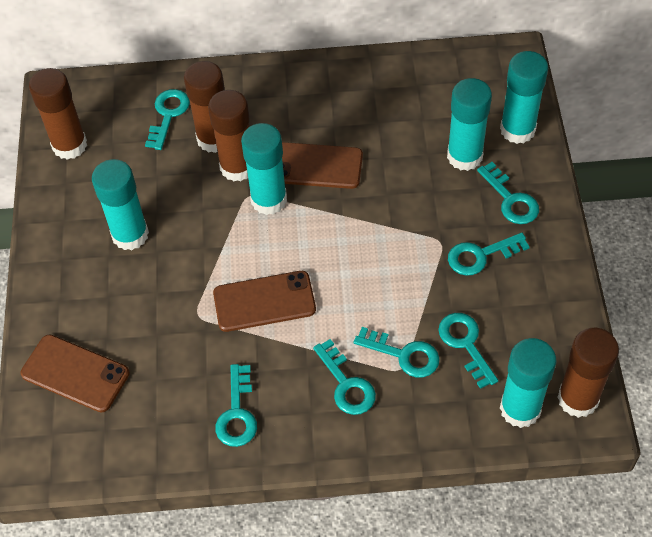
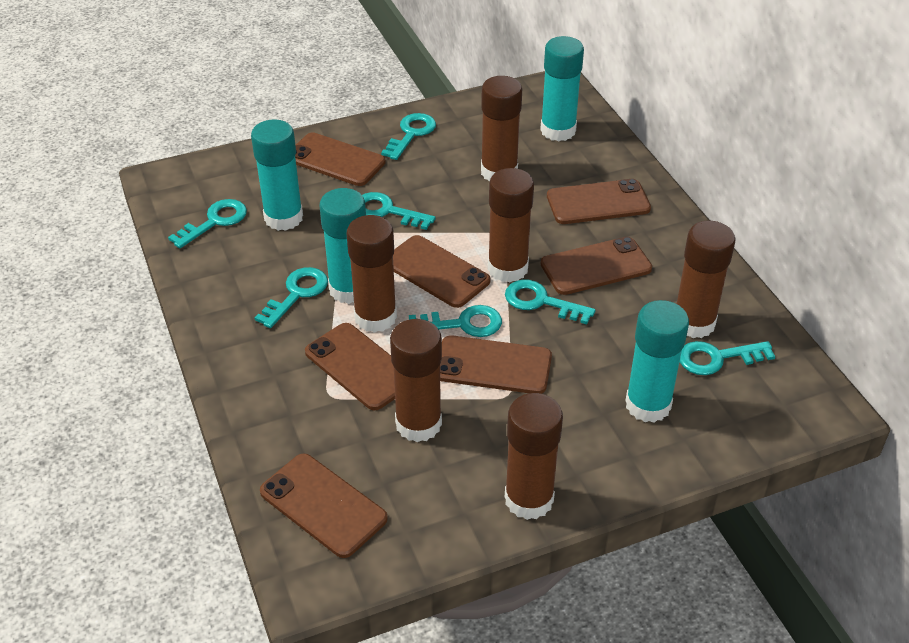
brown glue stick: 4 -> 6
brown phone: 3 -> 7
turquoise glue stick: 5 -> 4

